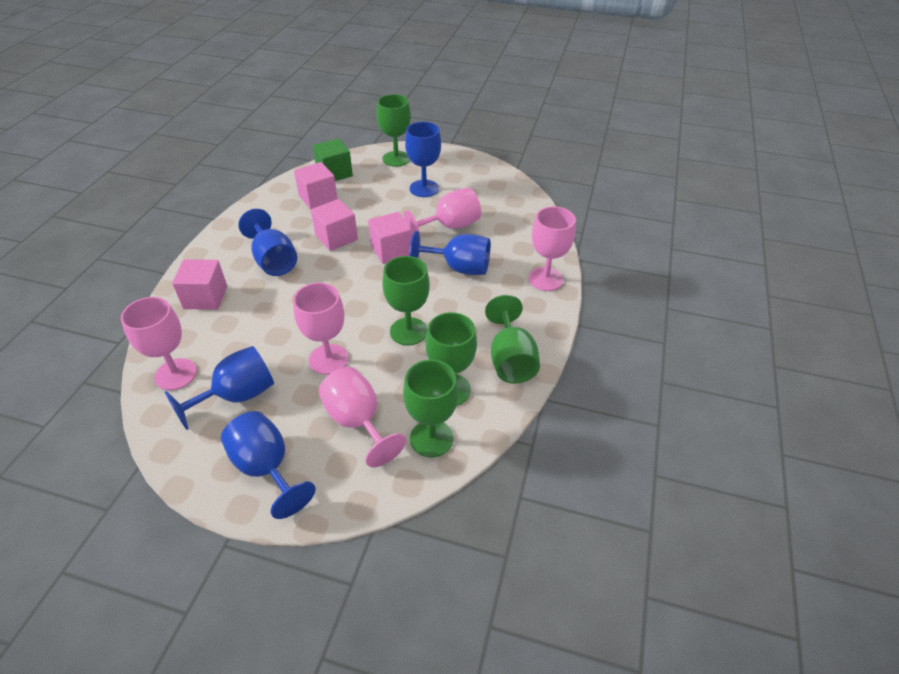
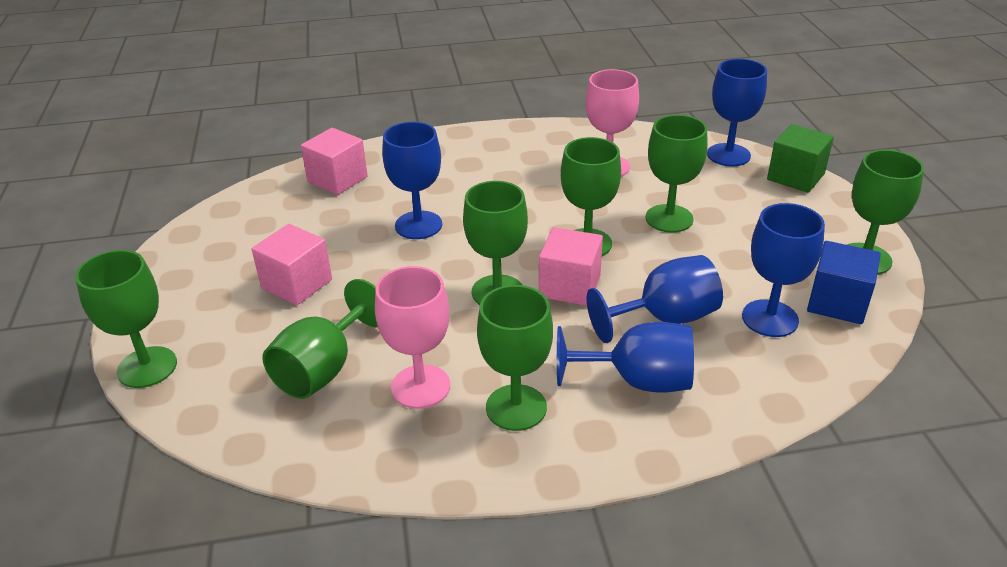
blue cube: 0 -> 1
green goblet: 5 -> 7
pink cube: 4 -> 3
pink goblet: 5 -> 2

